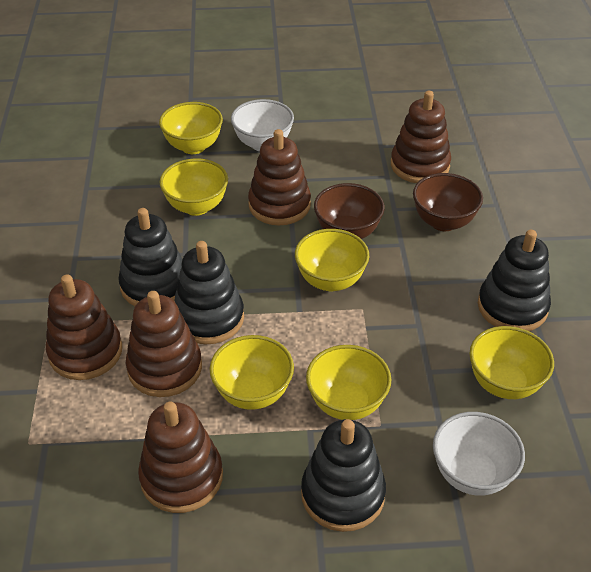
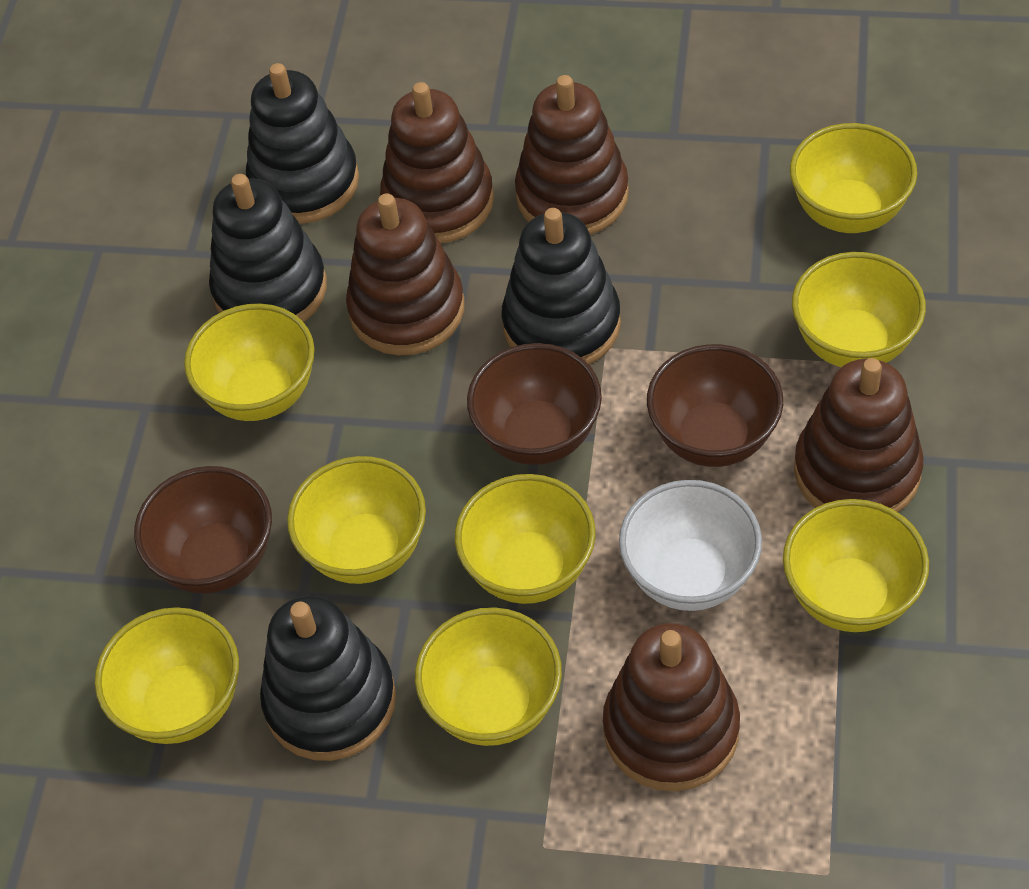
brown bowl: 2 -> 3
white bowl: 2 -> 1
yellow bowl: 6 -> 8

